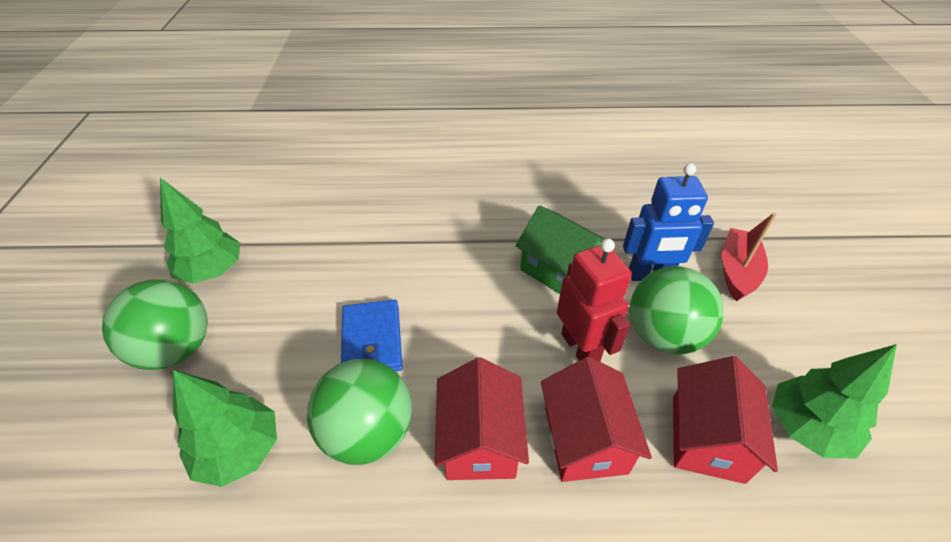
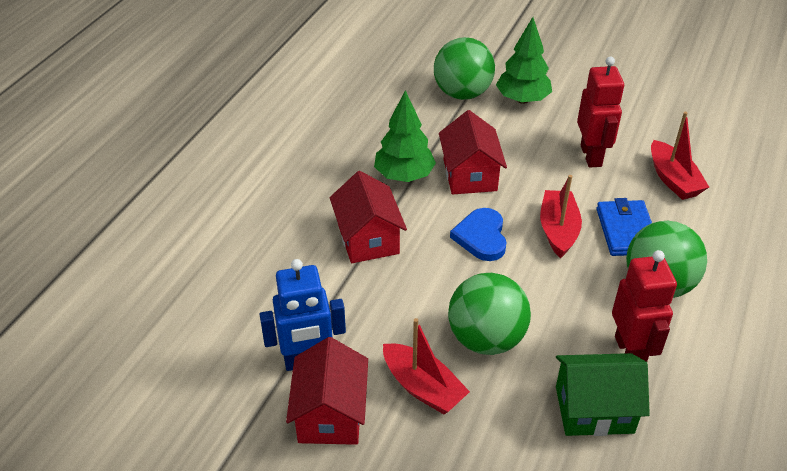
blue heart: 0 -> 1
green tree: 3 -> 2
red boat: 1 -> 3
red robot: 1 -> 2

